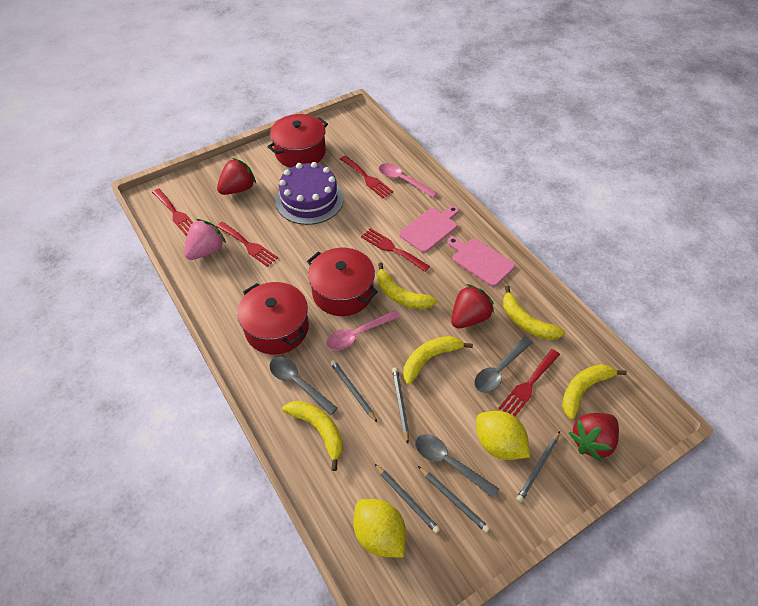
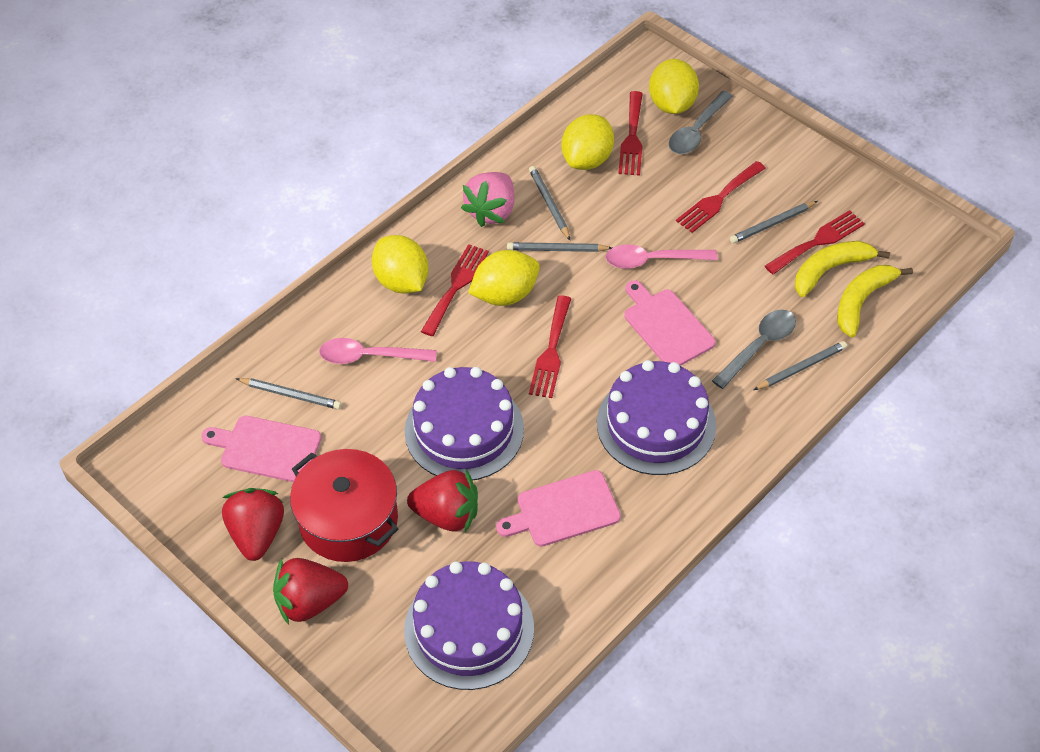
grey spoon: 3 -> 2
pink cutting board: 2 -> 3
purple cake: 1 -> 3
red pot: 3 -> 1
yellow banana: 5 -> 2
yellow lemon: 2 -> 4

